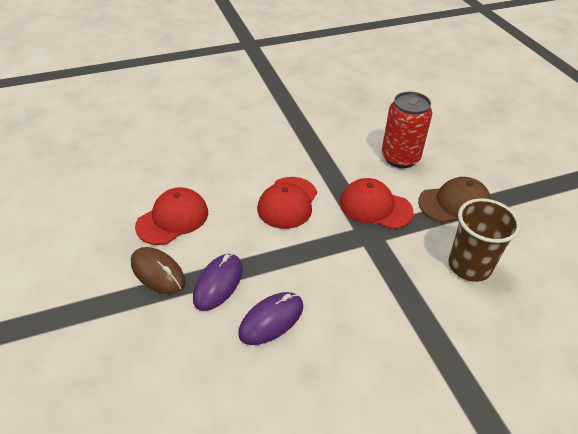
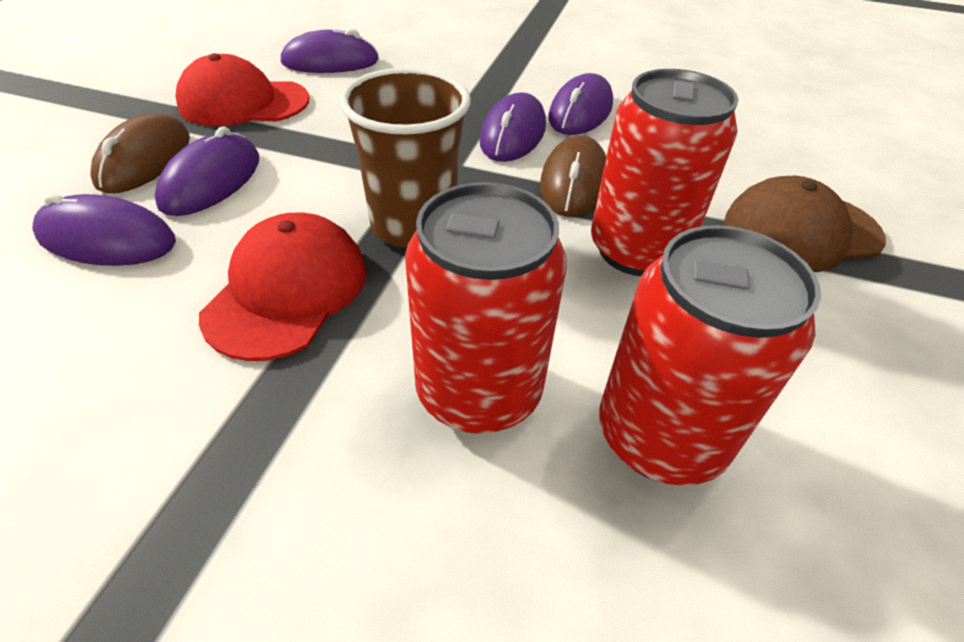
brown mouse: 1 -> 2
purple mouse: 2 -> 5
red can: 1 -> 3
red cap: 3 -> 2

